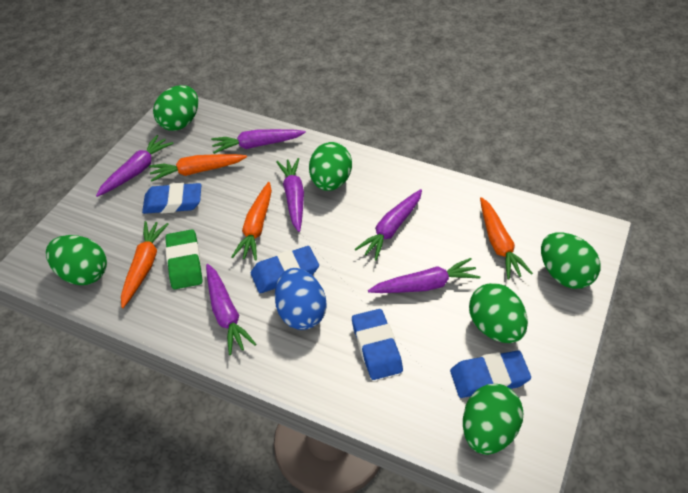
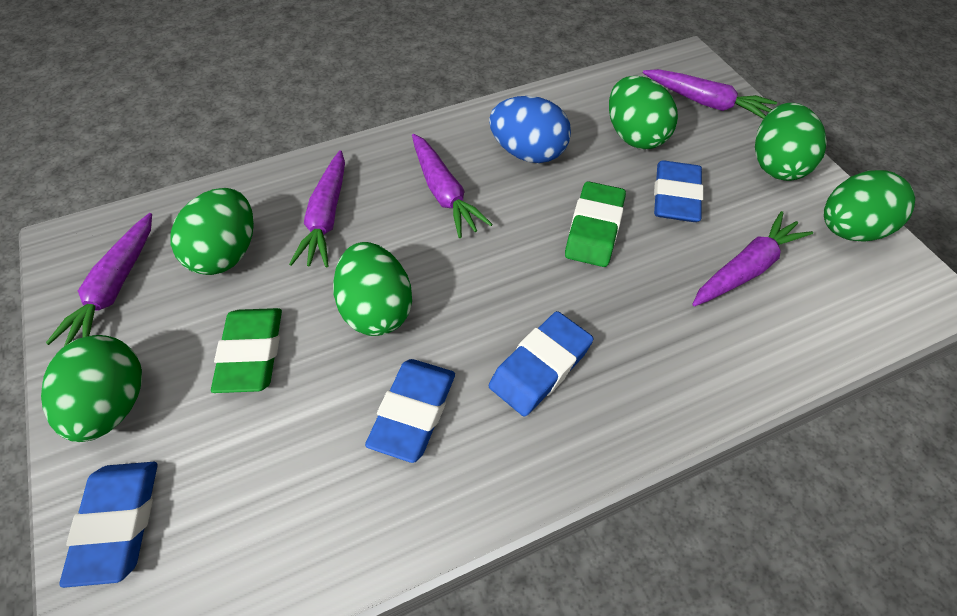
green eraser: 1 -> 2
orange carrot: 4 -> 0
purple carrot: 6 -> 5

